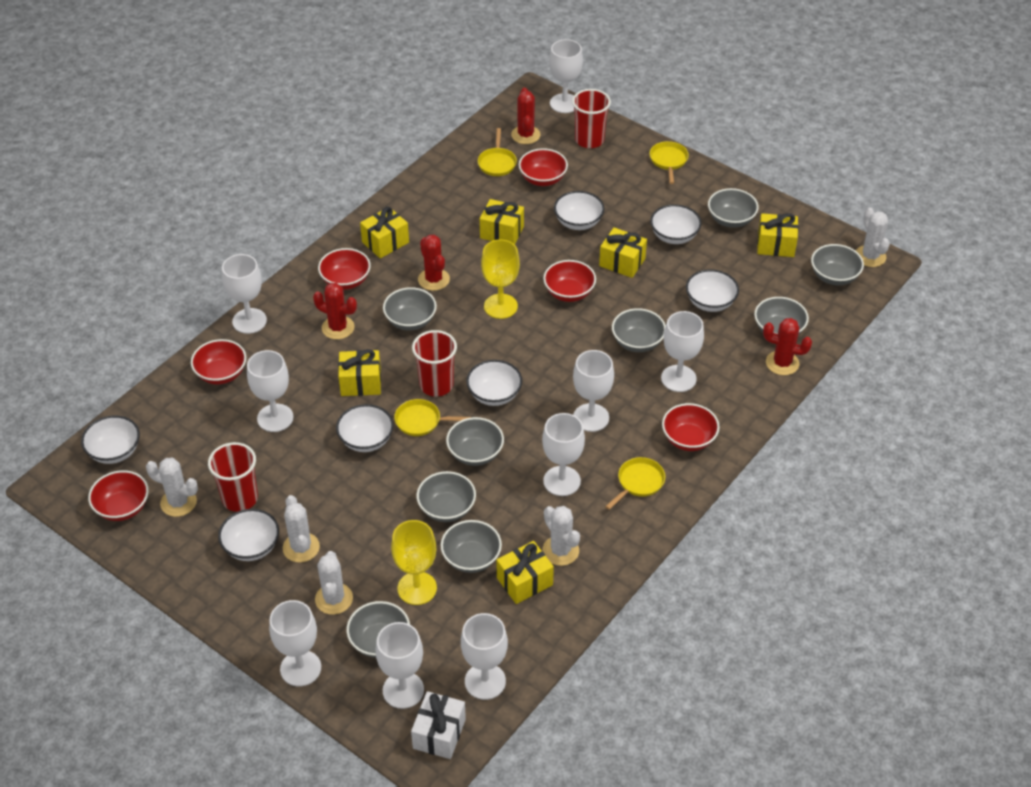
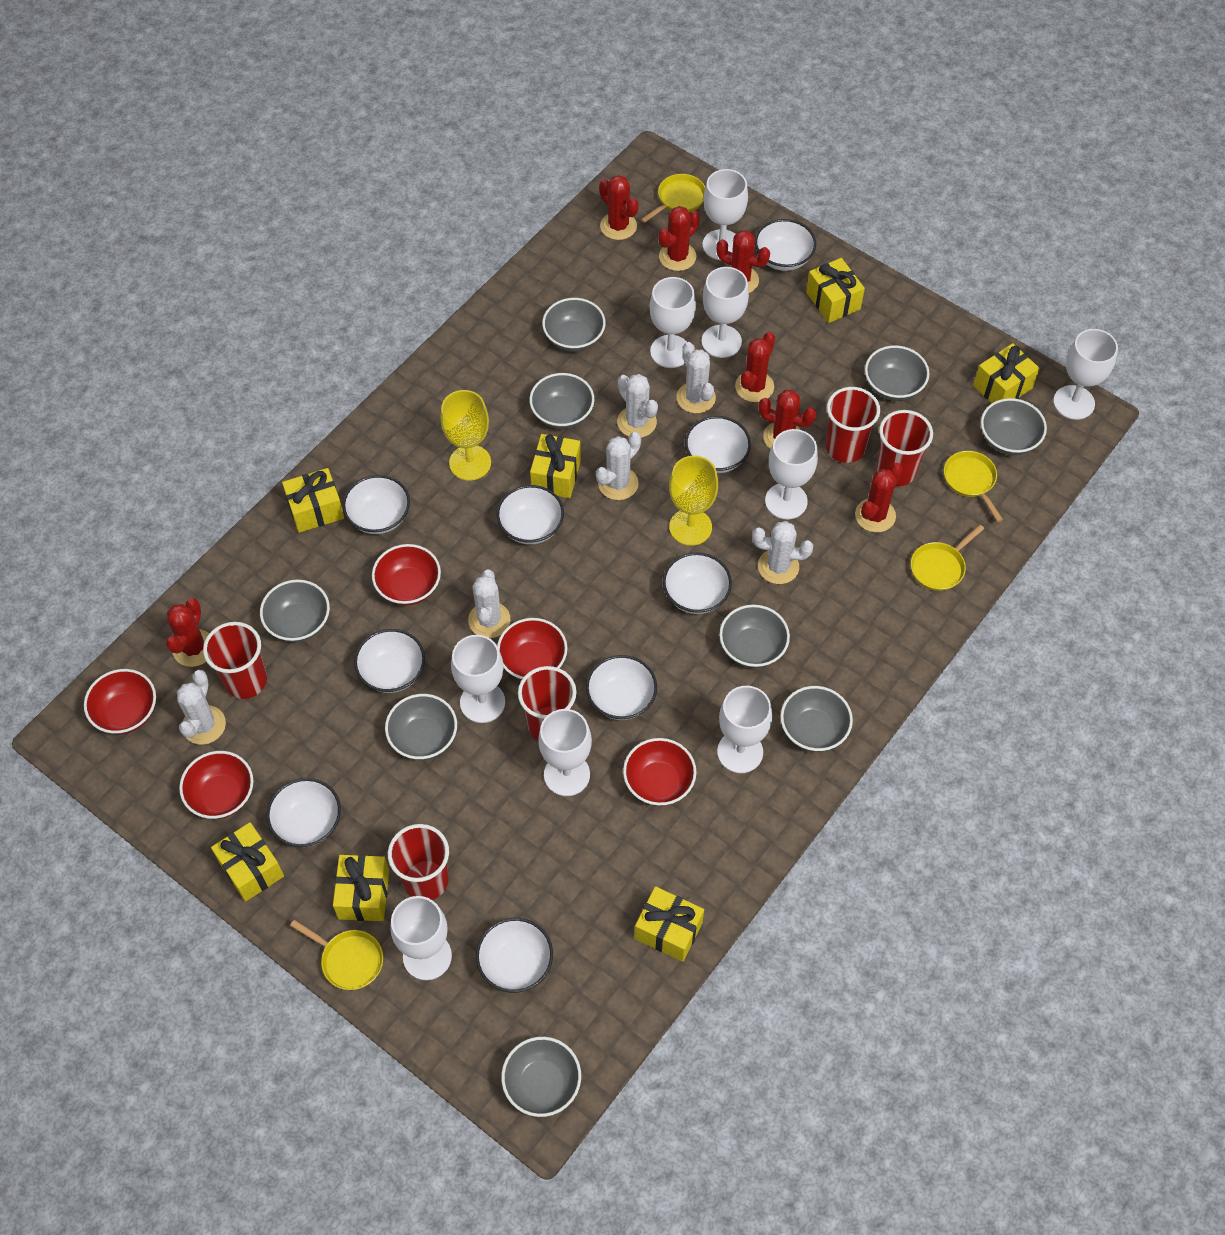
red bowl: 6 -> 5
red cactus: 4 -> 7
red cup: 3 -> 5
white bowl: 7 -> 9
white cactus: 5 -> 6
white gift: 1 -> 0
yellow gift: 6 -> 7

